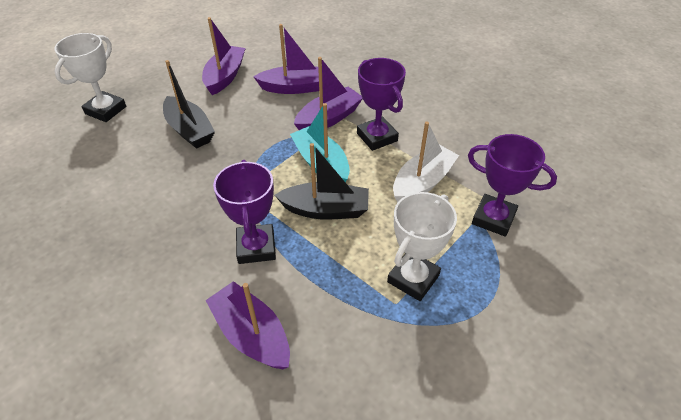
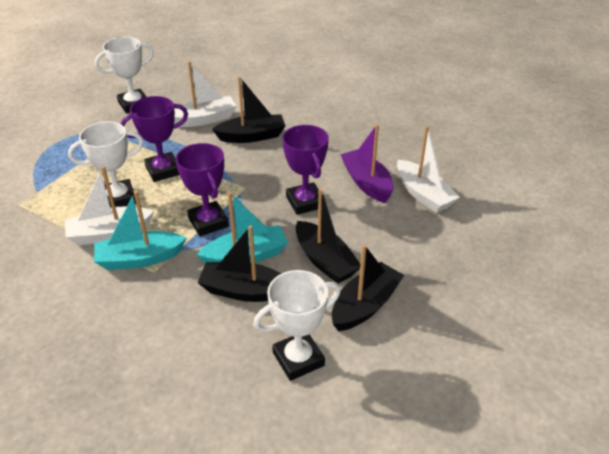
black boat: 2 -> 4
purple boat: 4 -> 1
turquoise boat: 1 -> 2
white boat: 1 -> 3
white trophy: 2 -> 3

